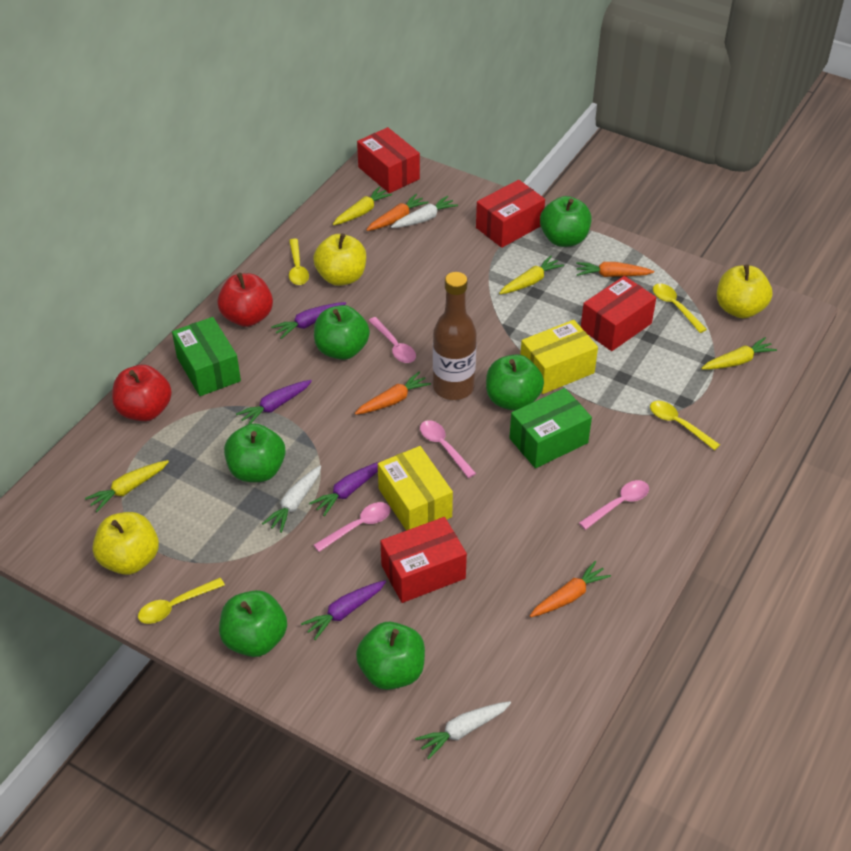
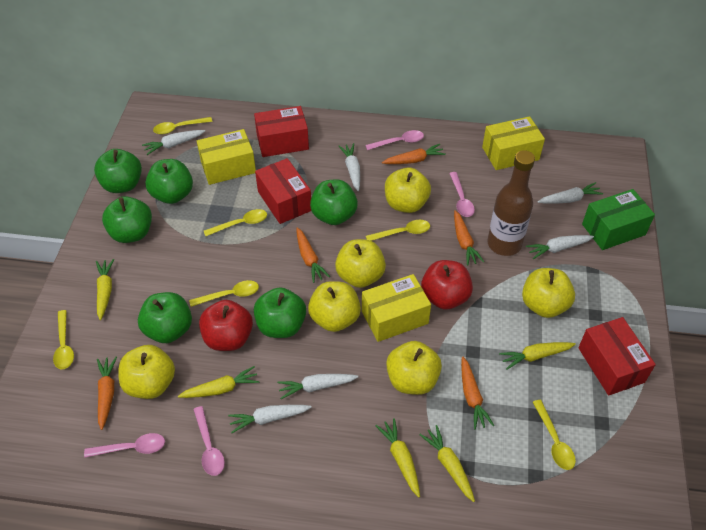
green box: 2 -> 1
orange carrot: 4 -> 5
purple carrot: 4 -> 0
red box: 4 -> 3
white carrot: 3 -> 6
yellow apple: 3 -> 6
yellow box: 2 -> 3
yellow carrot: 4 -> 5
yellow spoon: 4 -> 6

